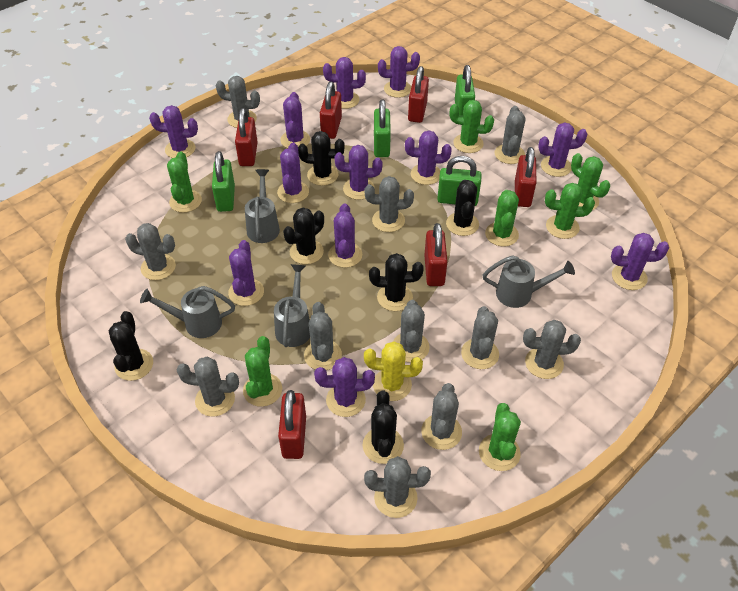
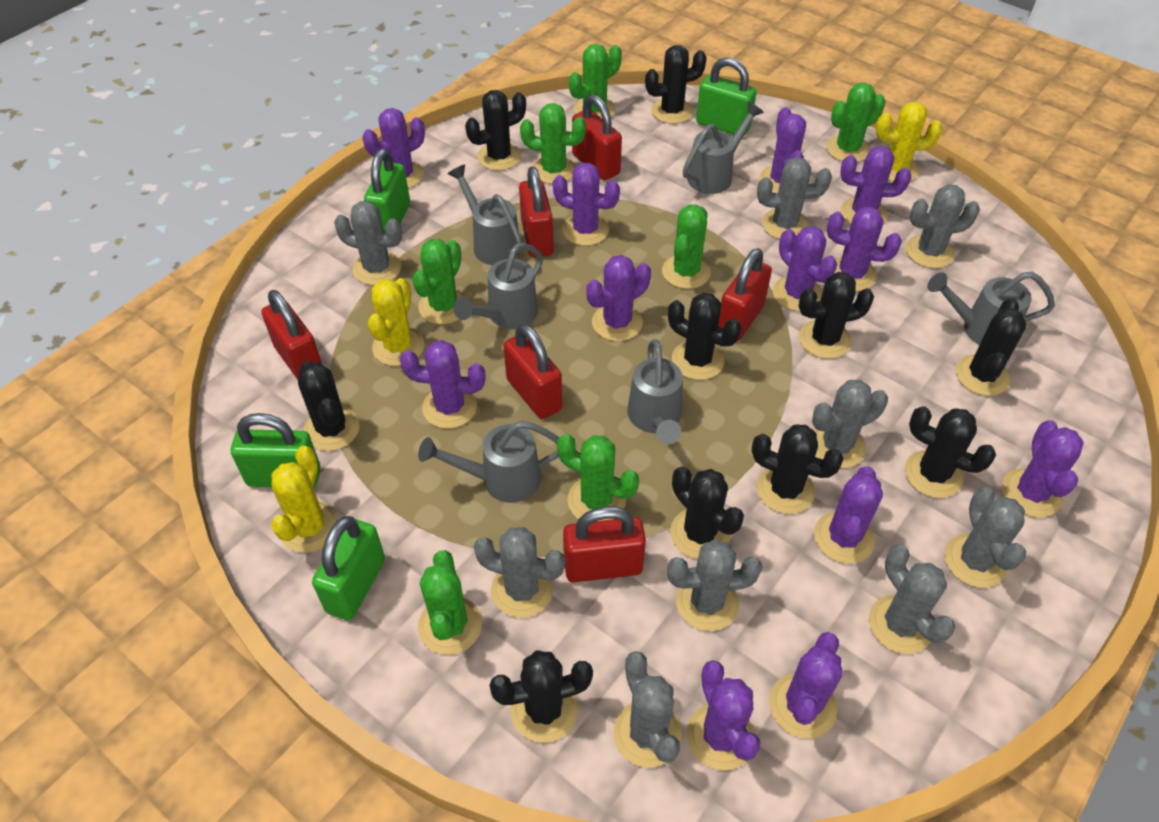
black cactus: 6 -> 10
grey cactus: 11 -> 9
grey watering can: 4 -> 6
yellow cactus: 1 -> 3

